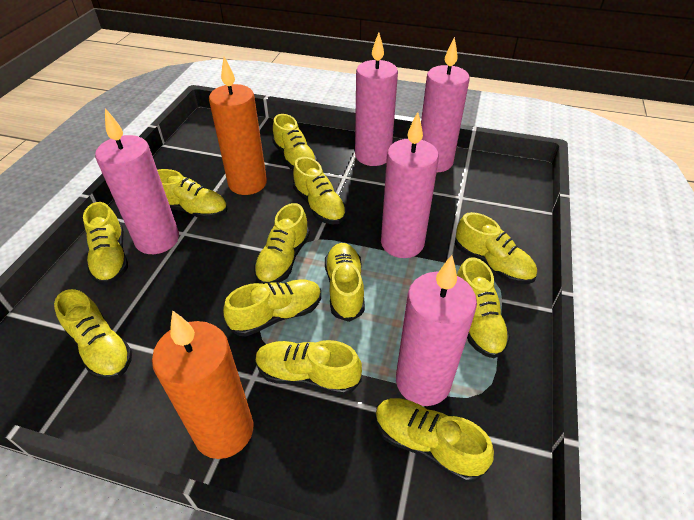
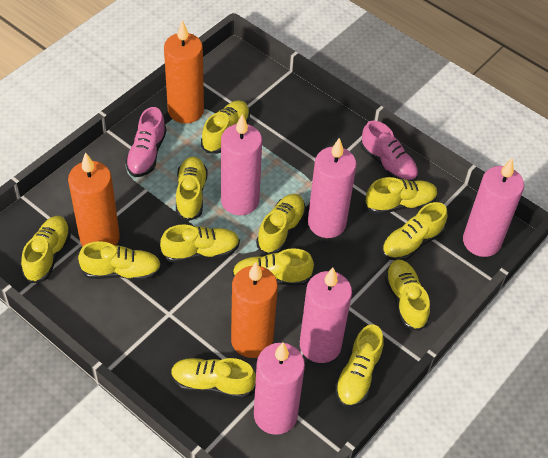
orange candle: 2 -> 3
pink shoe: 0 -> 2

